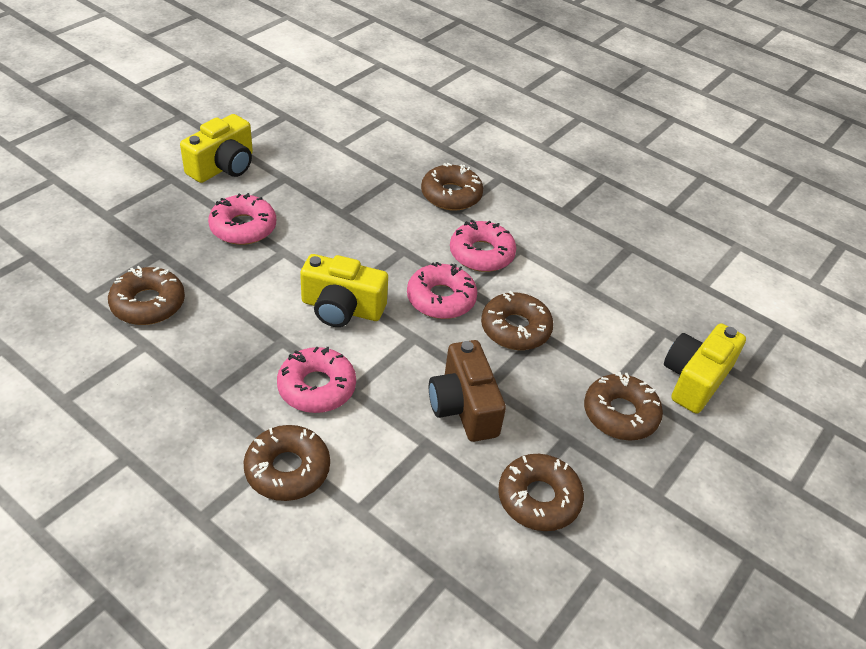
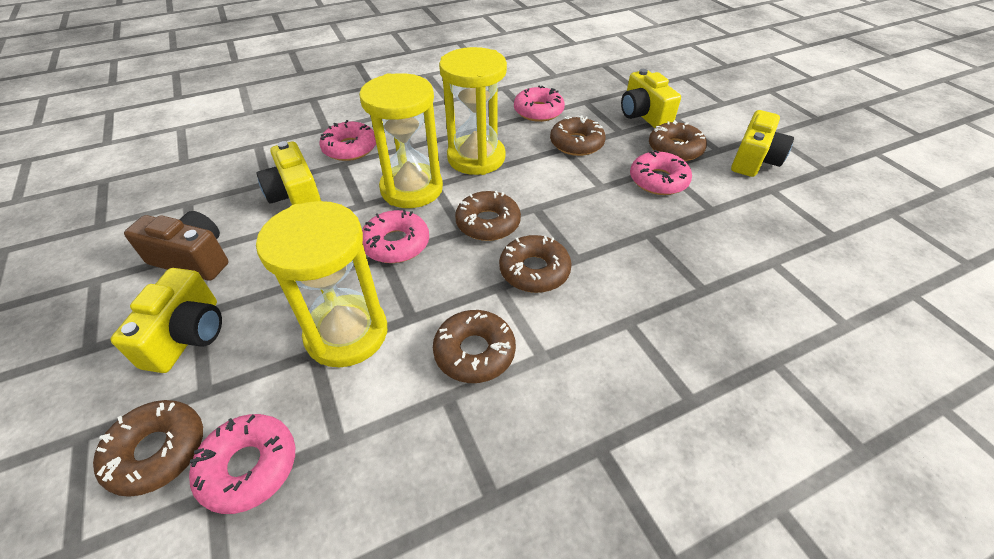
pink donut: 4 -> 5
yellow camera: 3 -> 4
yellow hourglass: 0 -> 3

